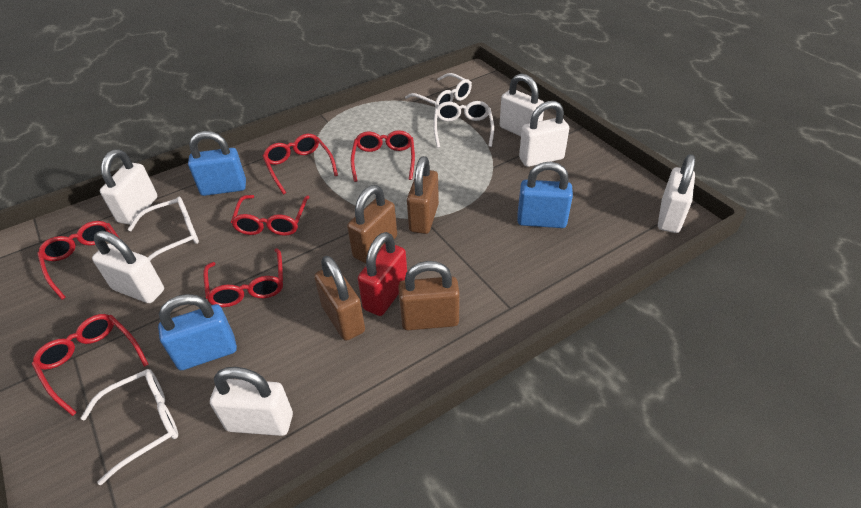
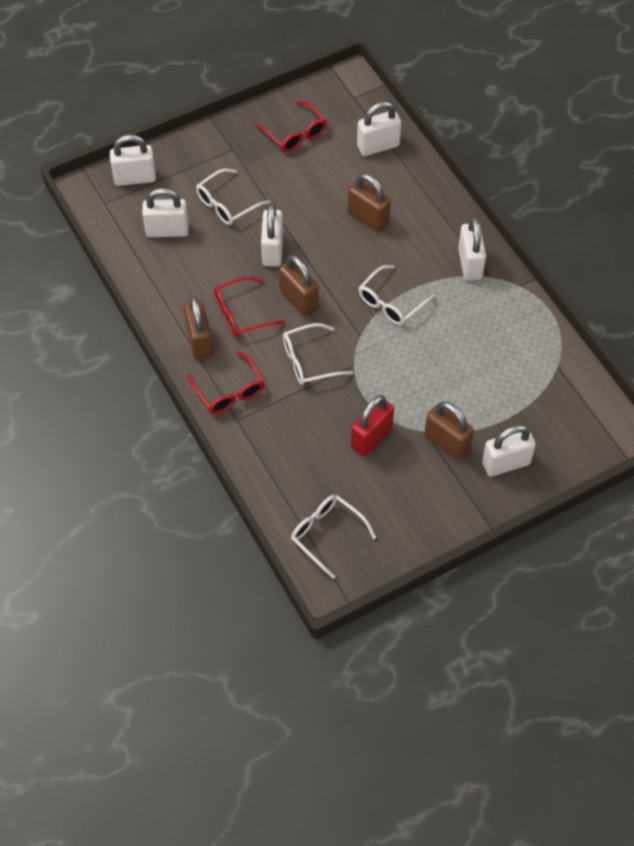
blue padlock: 3 -> 0
red glasses: 6 -> 3

